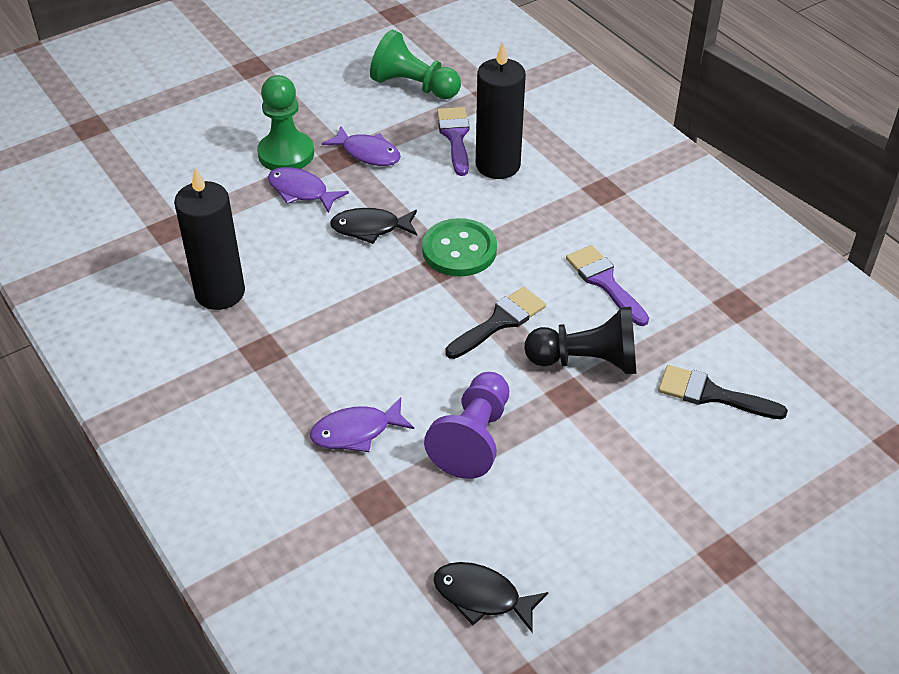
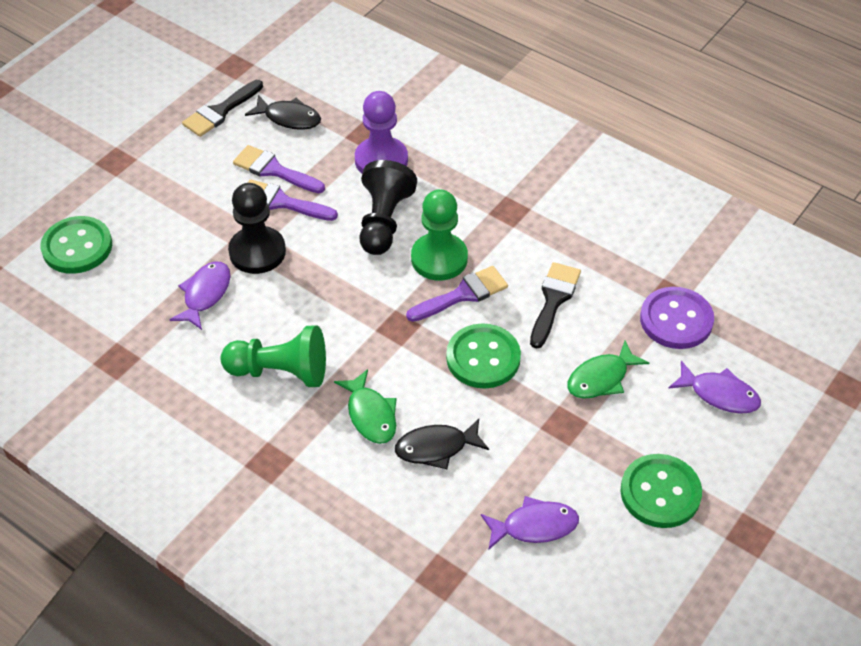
black candle: 2 -> 0
black pawn: 1 -> 2
green button: 1 -> 3
green fish: 0 -> 2
purple brush: 2 -> 3
purple button: 0 -> 1

